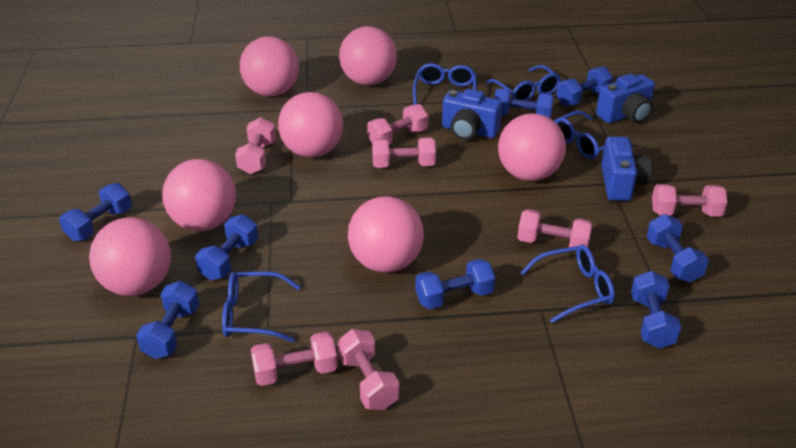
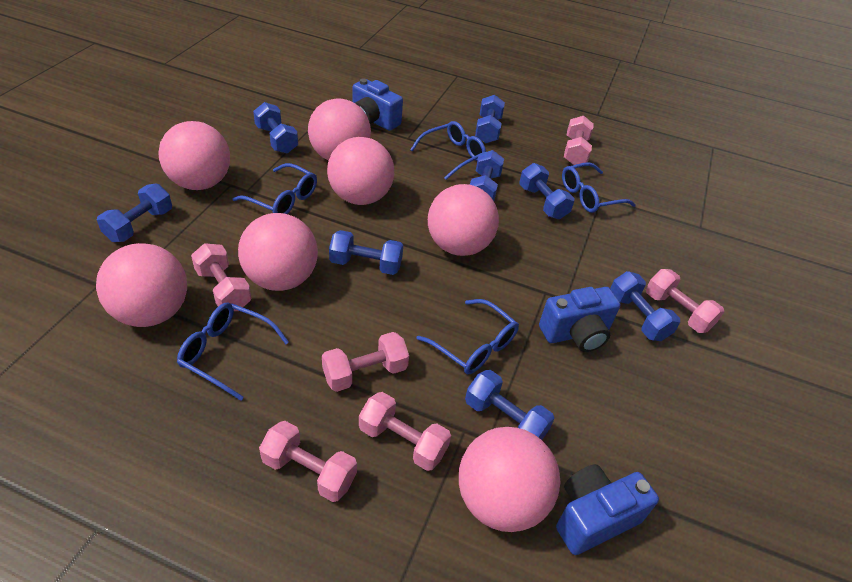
pink dumbbell: 7 -> 6

